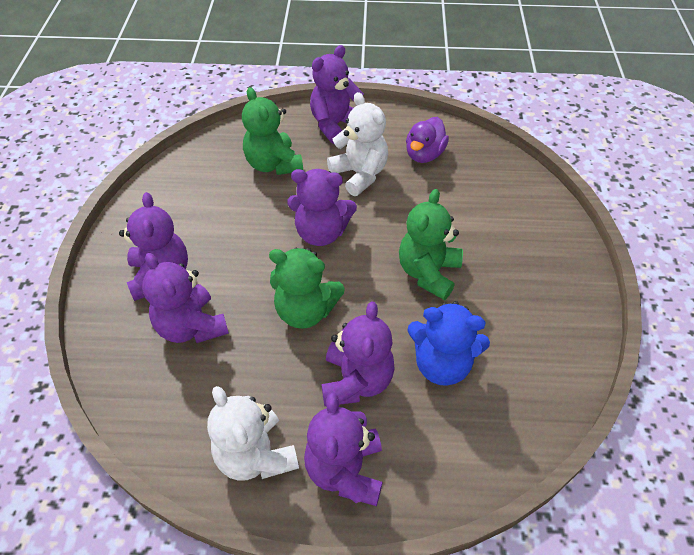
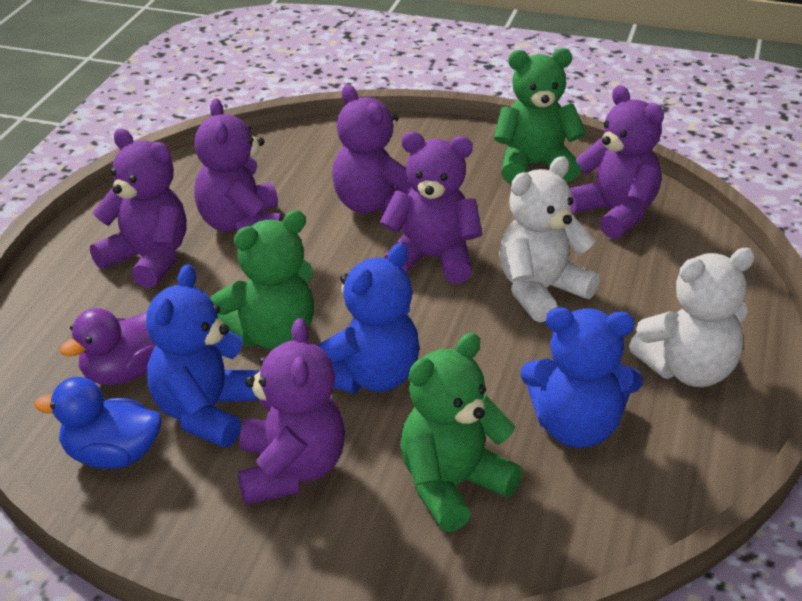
blue duck: 0 -> 1
blue teddy bear: 1 -> 3

